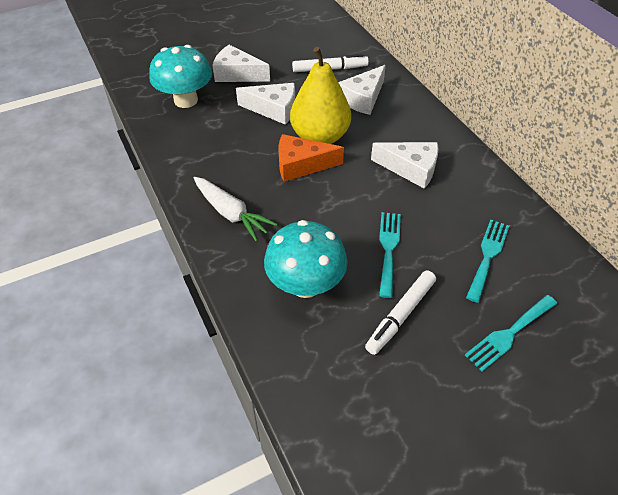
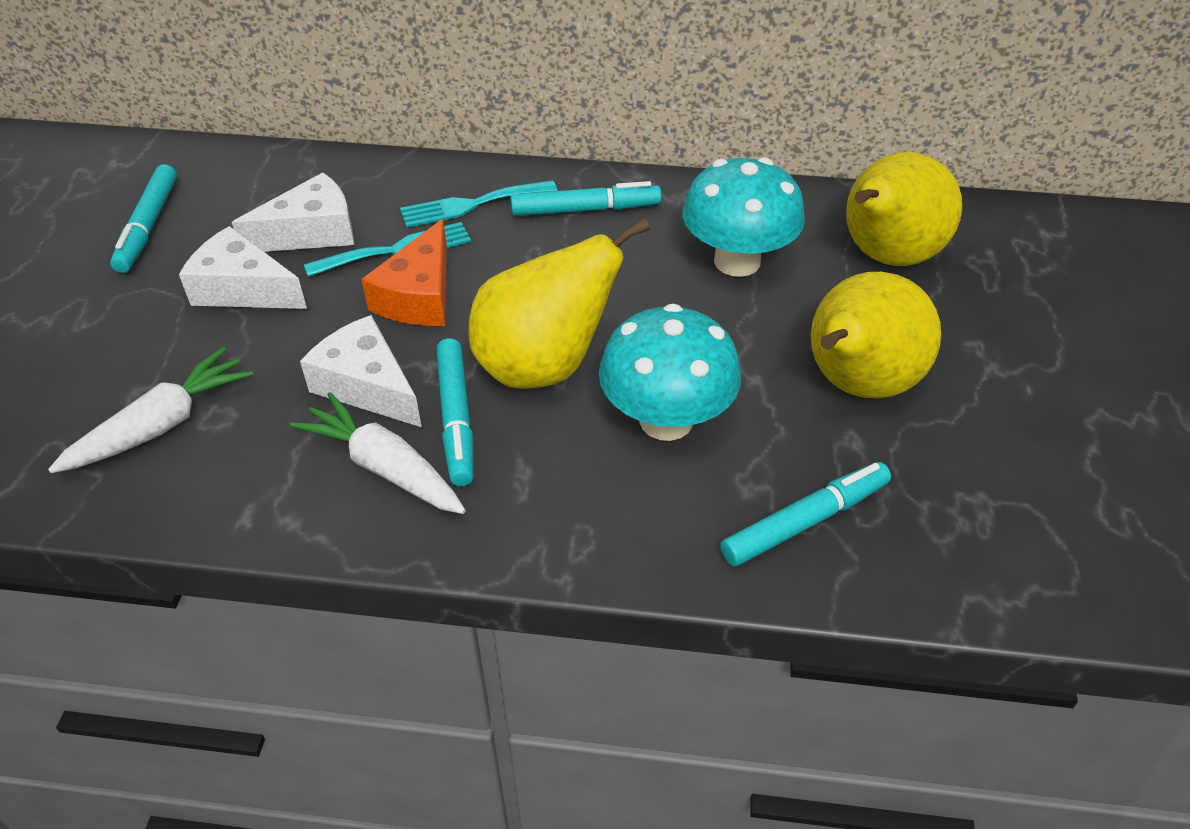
turquoise fork: 3 -> 2
turquoise marker: 0 -> 4
white carrot: 1 -> 2
white cheese: 4 -> 3
white marker: 2 -> 0
yellow pear: 1 -> 3

